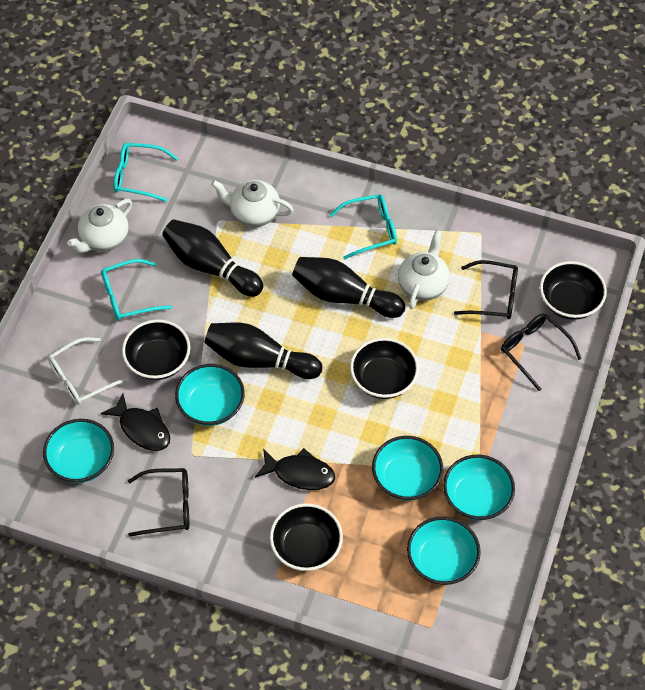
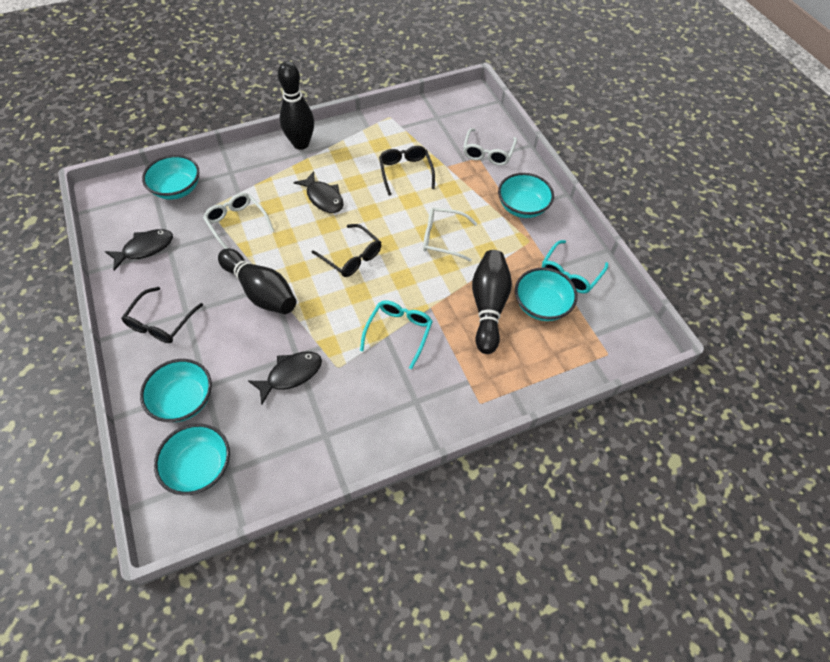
black bowl: 4 -> 0
black fish: 2 -> 3
turquoise glasses: 3 -> 2
white glasses: 1 -> 3
white teapot: 3 -> 0

